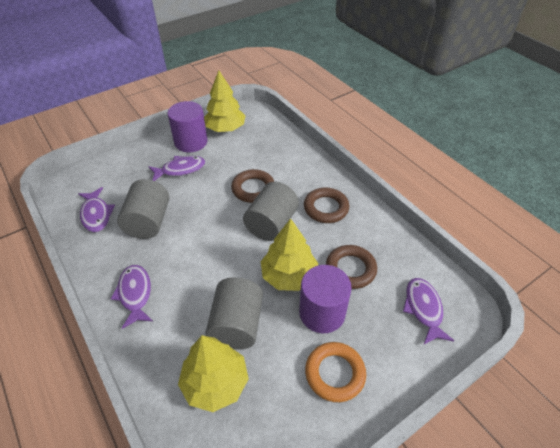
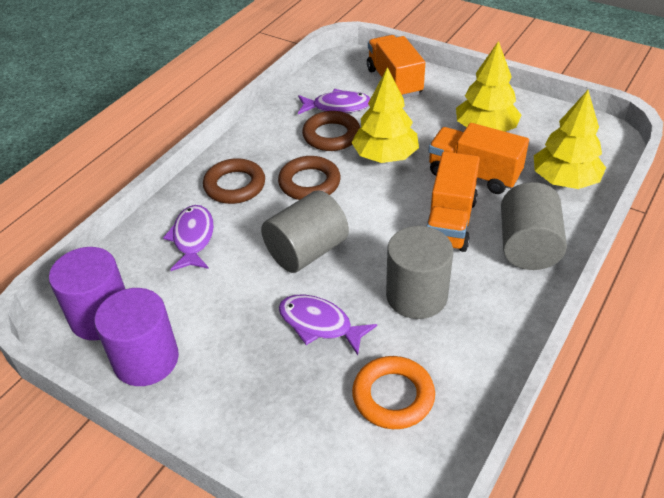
orange truck: 0 -> 3
purple fish: 4 -> 3

